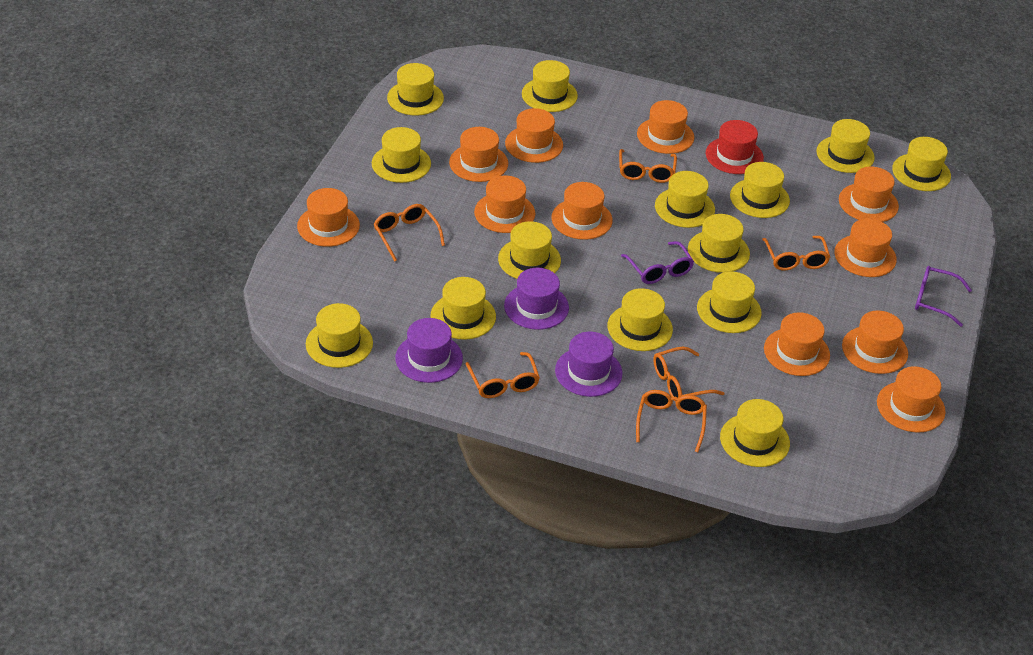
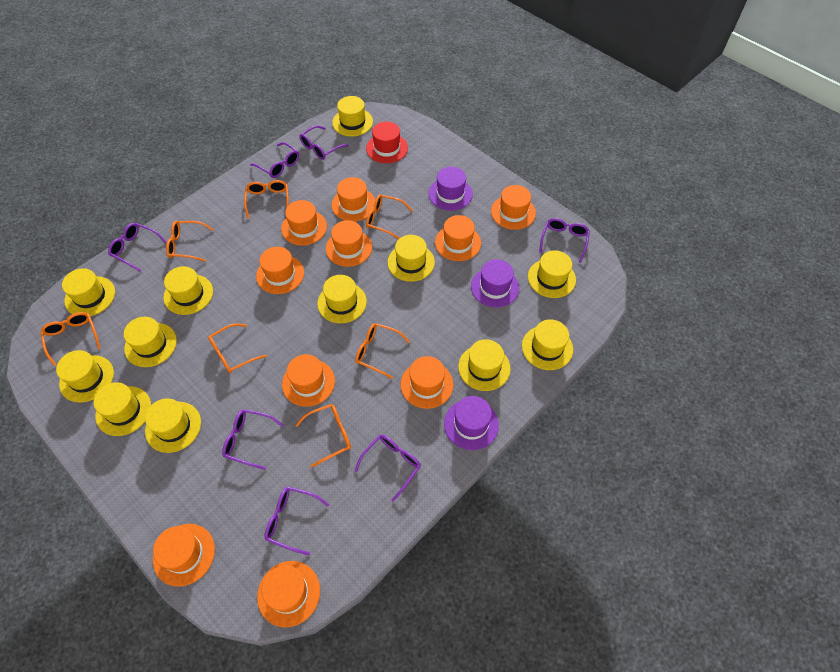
orange glasses: 6 -> 7
orange hat: 11 -> 10
purple glasses: 2 -> 7
yellow hat: 14 -> 12

